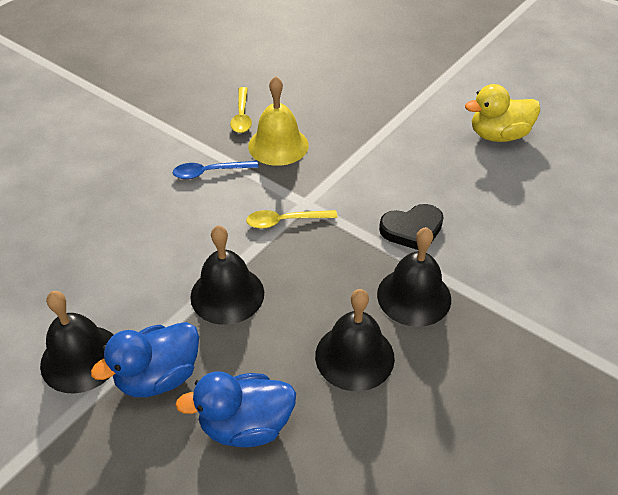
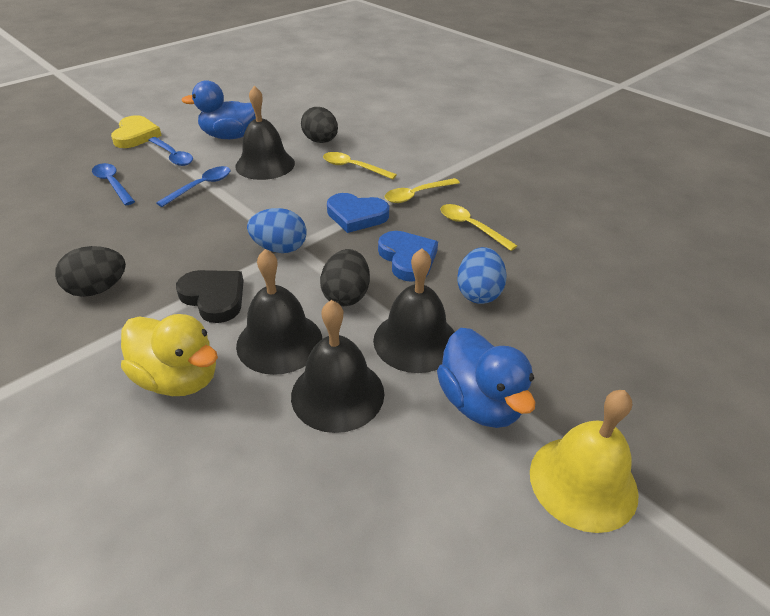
black egg: 0 -> 3
blue egg: 0 -> 2
blue heart: 0 -> 2
blue spoon: 1 -> 3
yellow heart: 0 -> 1
yellow spoon: 2 -> 3

